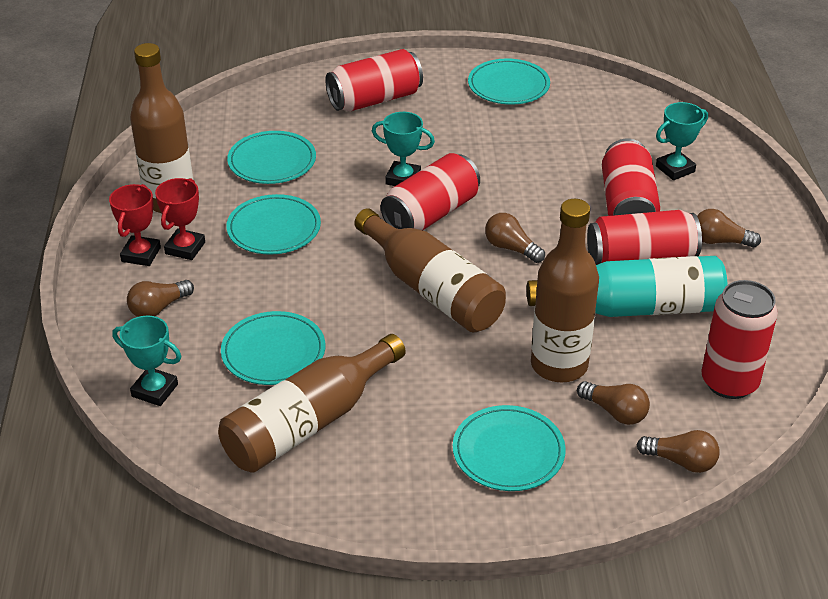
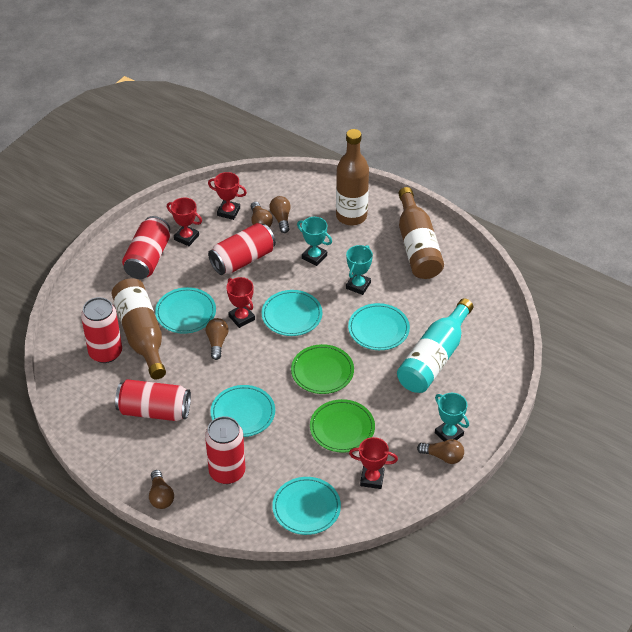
brown bottle: 4 -> 3
green plate: 0 -> 2
red trophy: 2 -> 4

